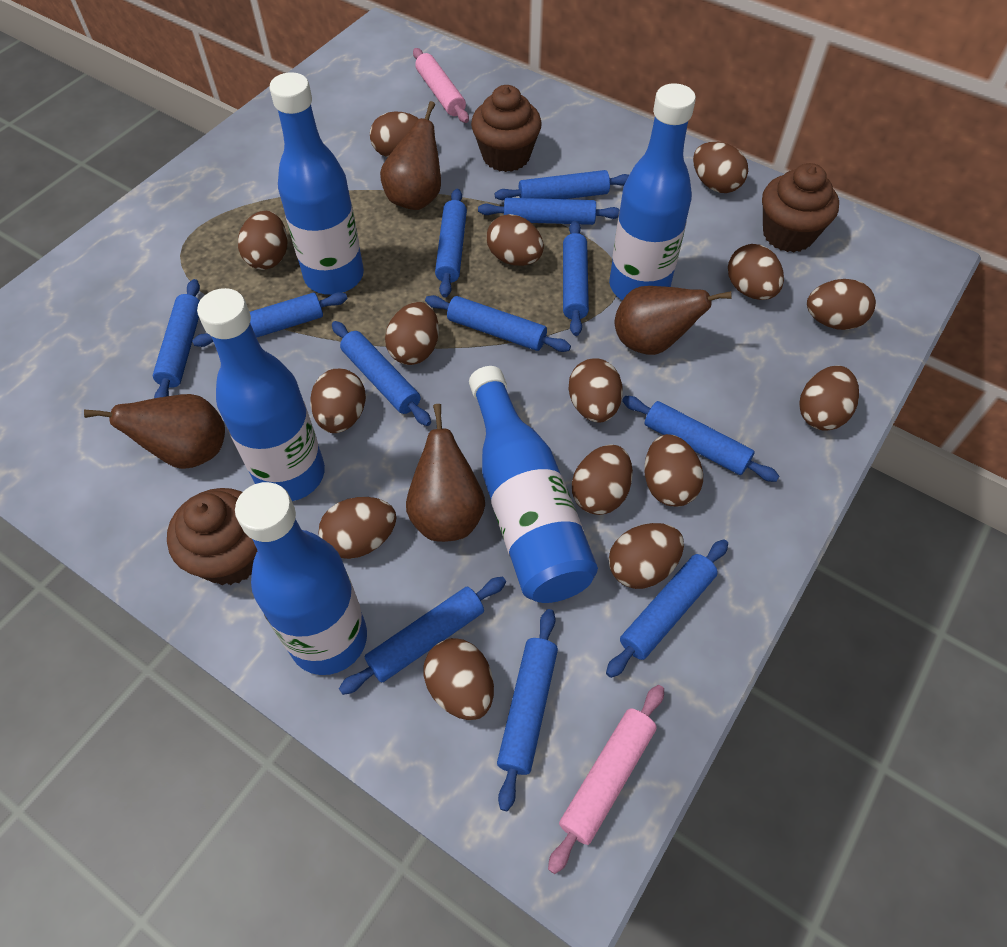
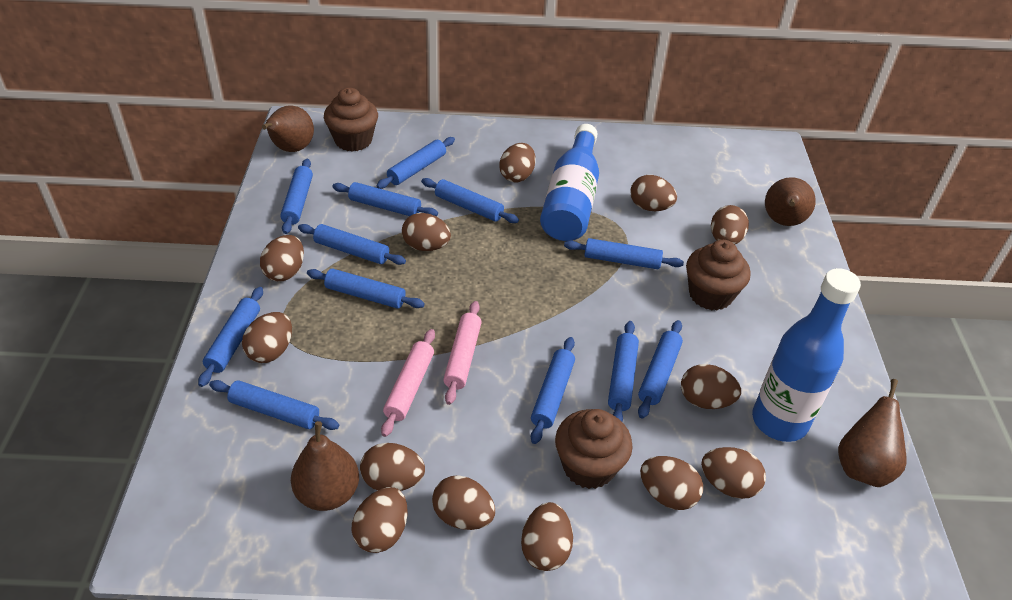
blue bottle: 5 -> 2
brown egg: 15 -> 13

